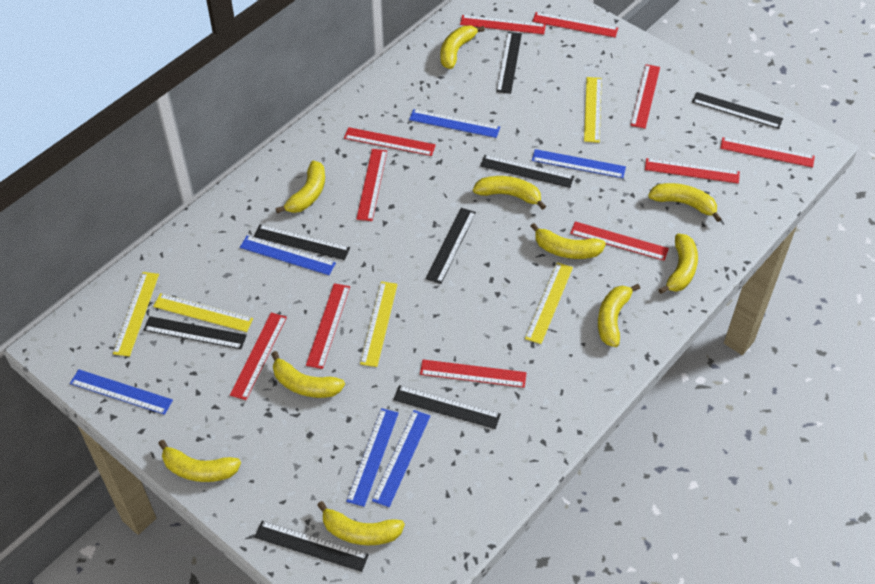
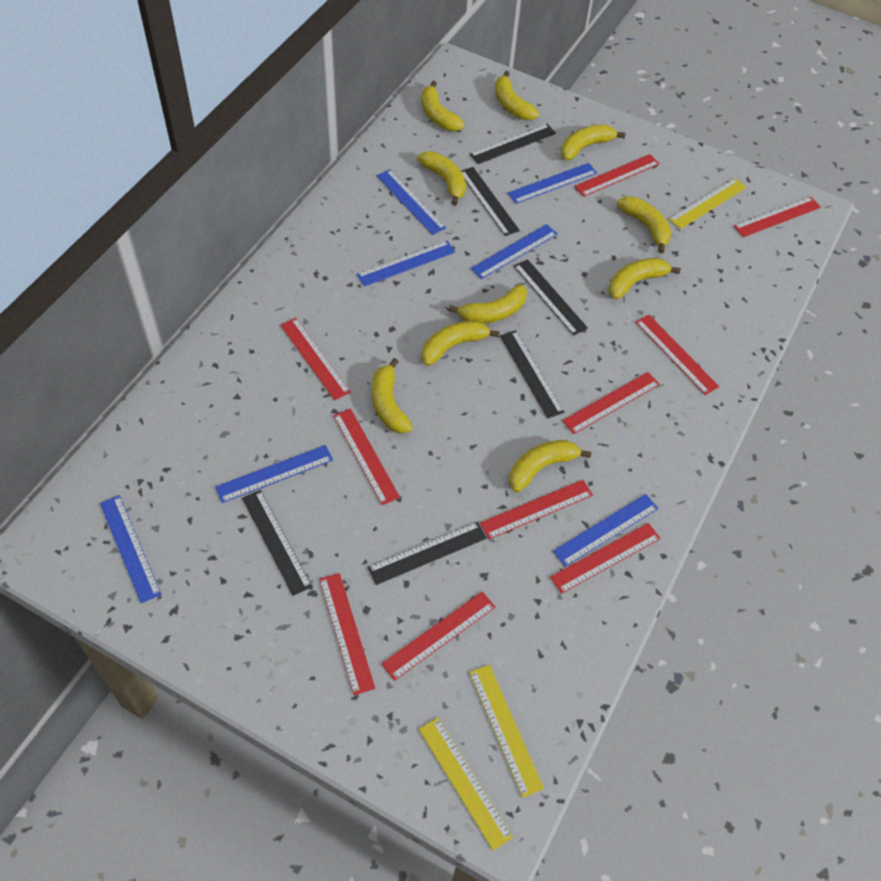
black ruler: 8 -> 6
blue ruler: 6 -> 7
red ruler: 11 -> 10
yellow ruler: 5 -> 3

